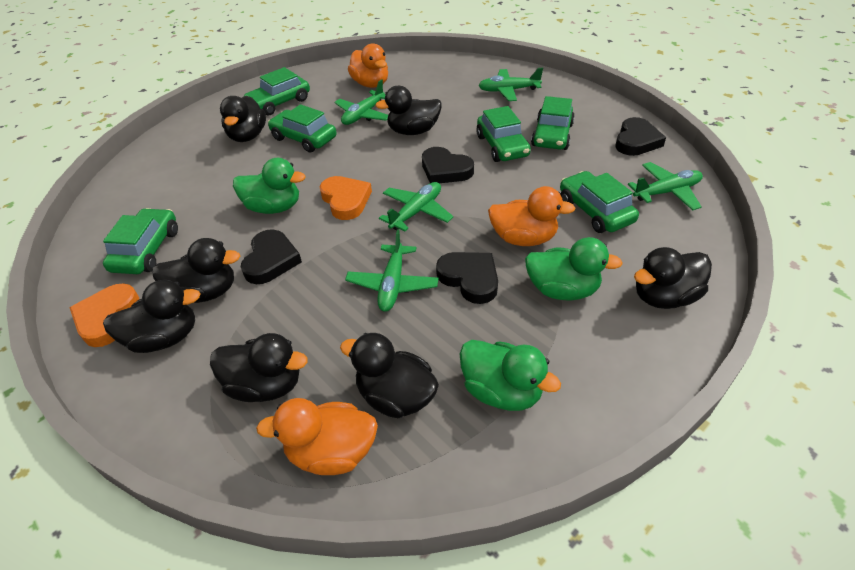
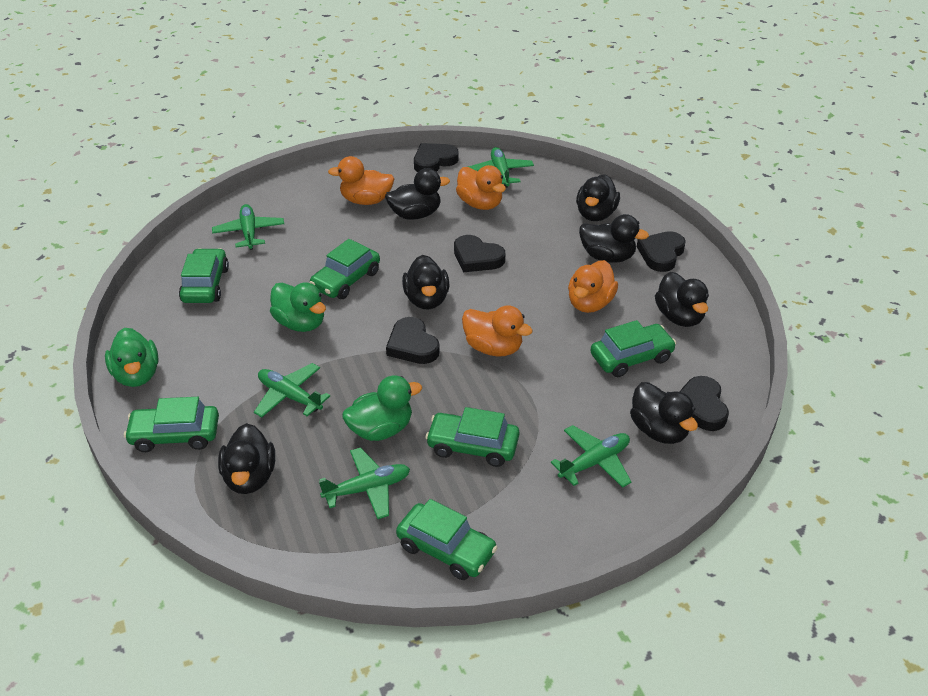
black heart: 4 -> 5
orange duck: 3 -> 4
orange heart: 2 -> 0

